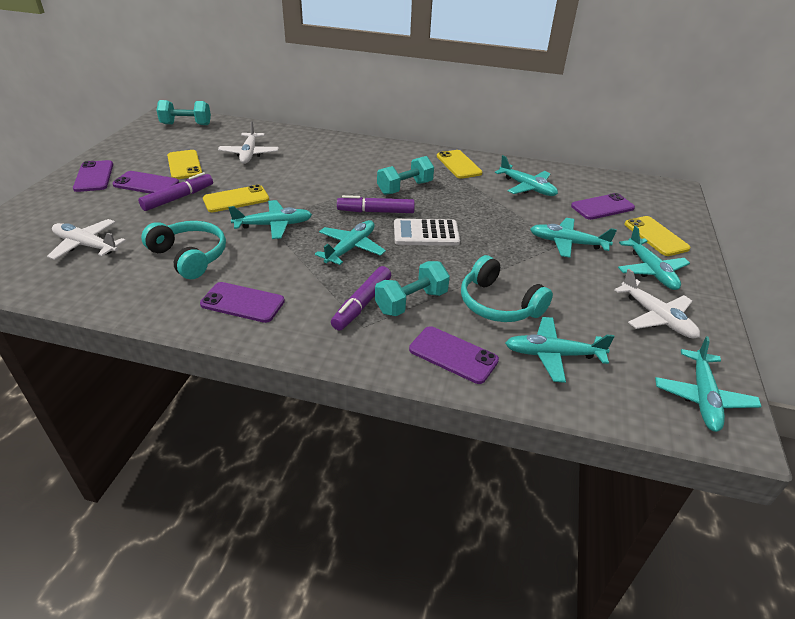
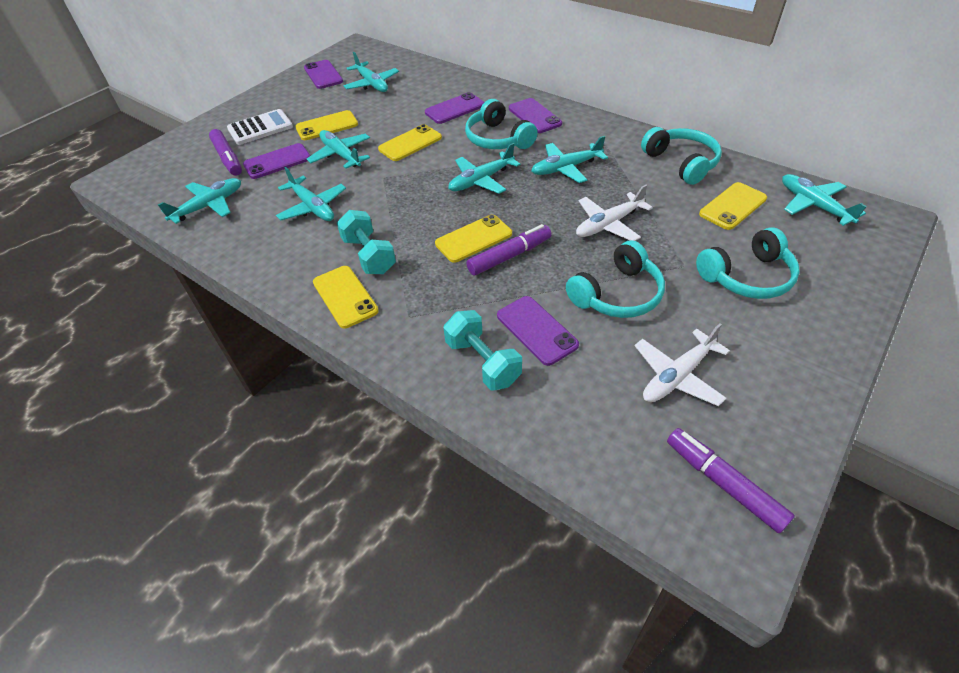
turquoise dumbbell: 3 -> 2
turquoise headphones: 2 -> 4
white plane: 3 -> 2
yellow phone: 4 -> 5

